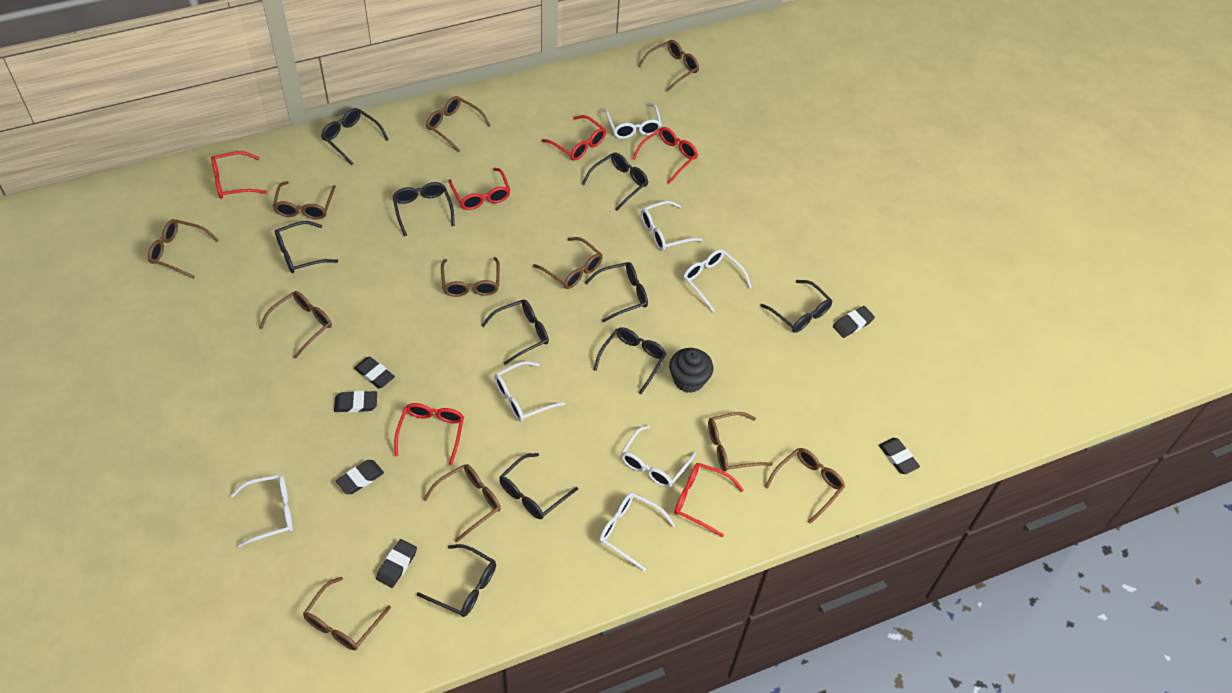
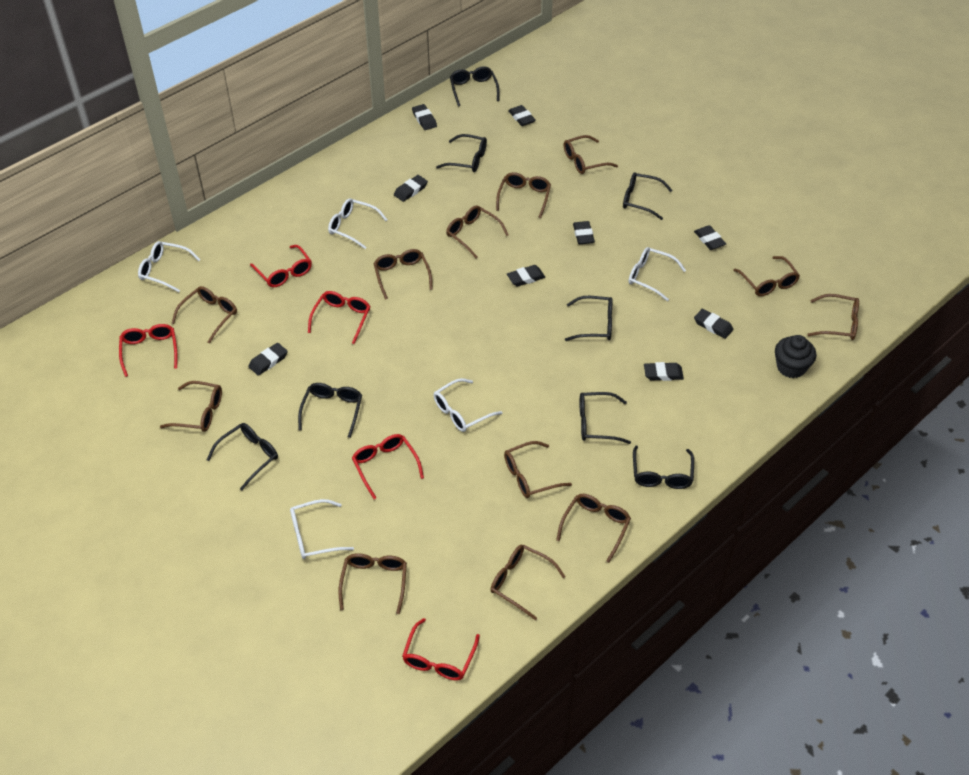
black eraser: 6 -> 9
black glasses: 10 -> 8
brown glasses: 11 -> 12
red glasses: 6 -> 5
white glasses: 7 -> 5

